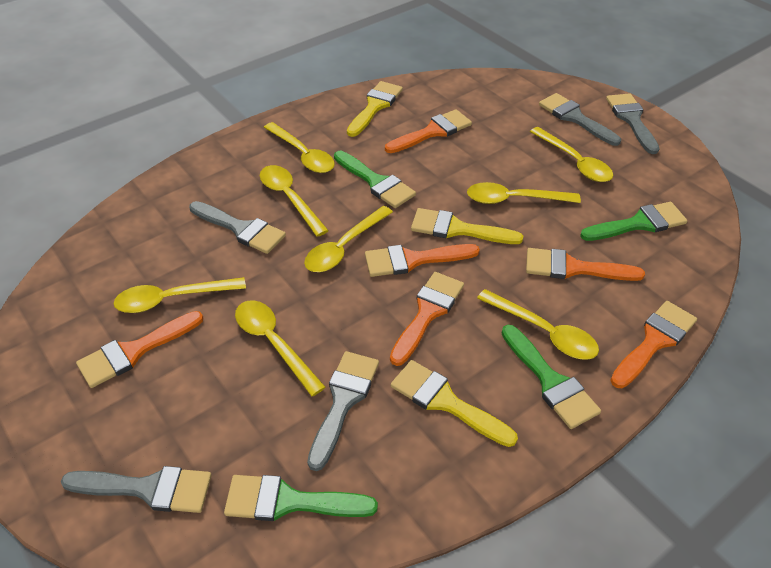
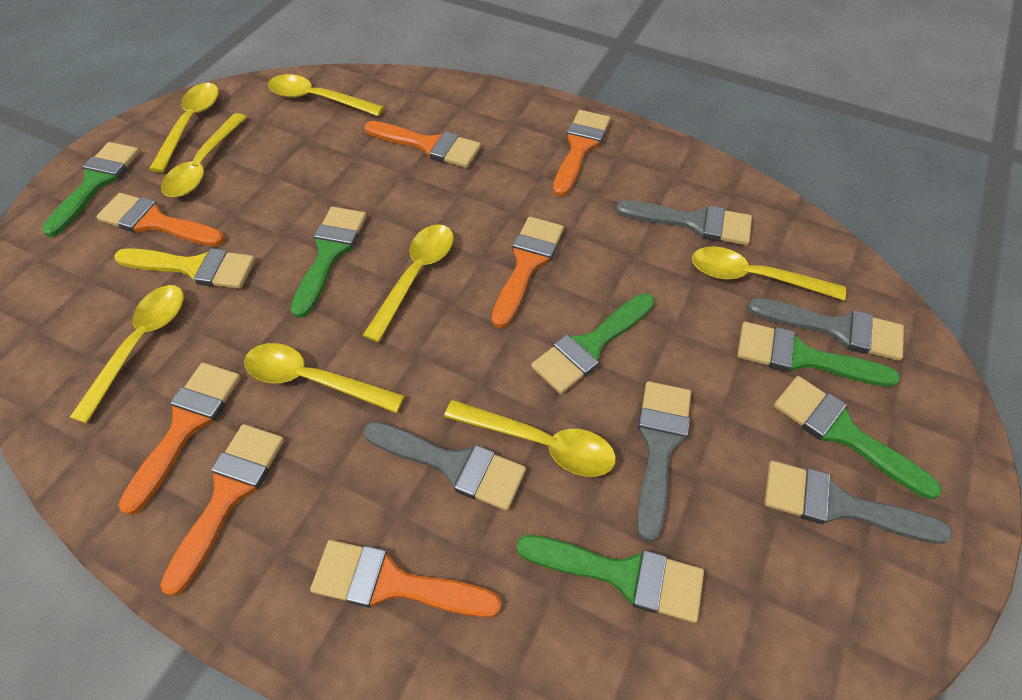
green brush: 4 -> 6
orange brush: 6 -> 7
yellow brush: 3 -> 1

